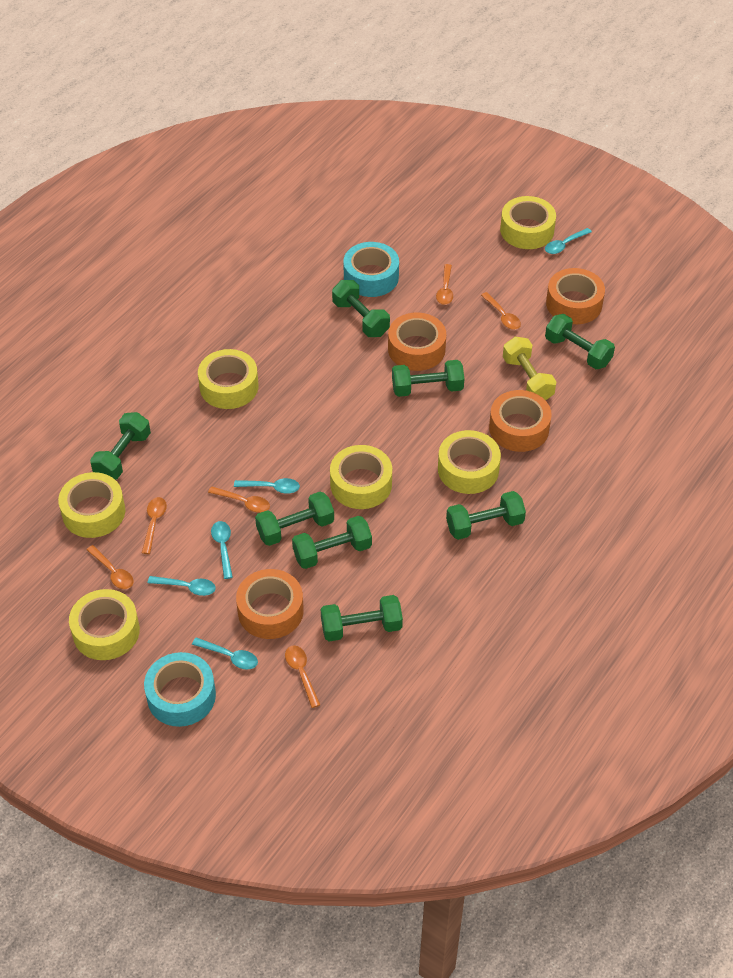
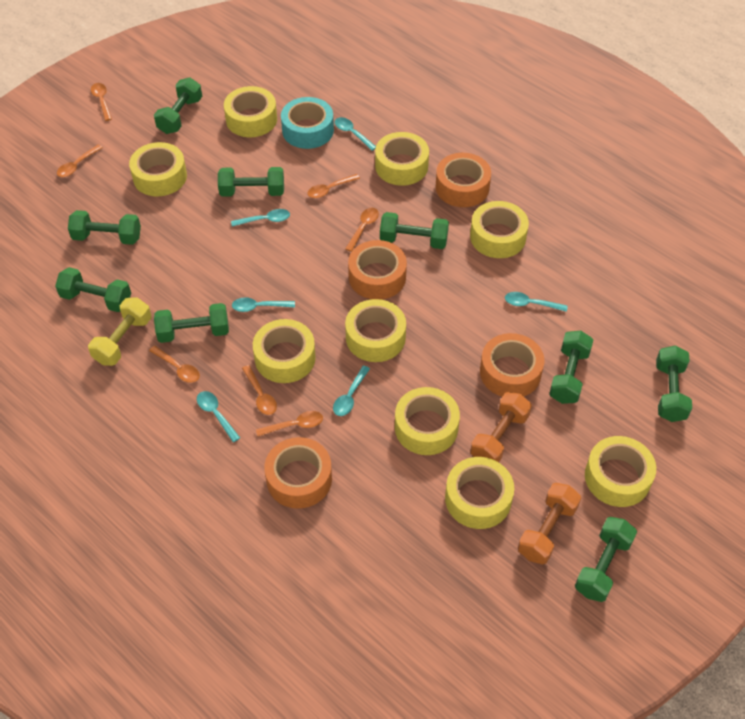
green dumbbell: 8 -> 9
orange dumbbell: 0 -> 2
orange spoon: 6 -> 7
turquoise spoon: 5 -> 6
turquoise tape: 2 -> 1
yellow tape: 6 -> 9

